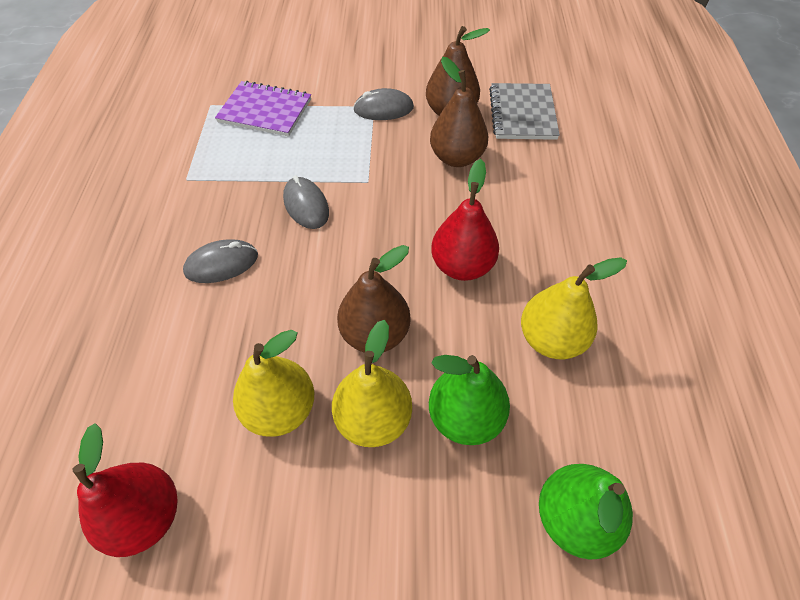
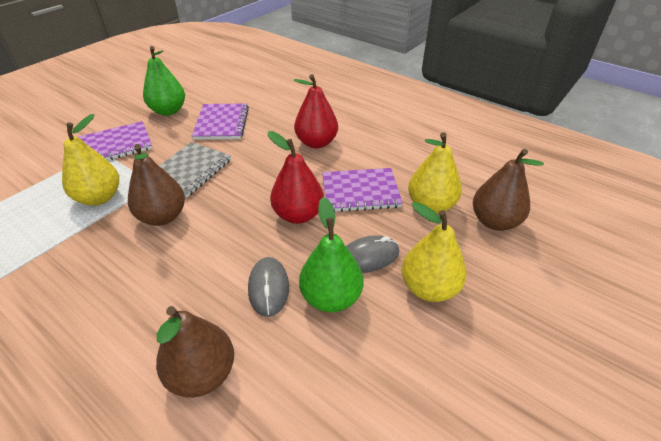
grey mouse: 3 -> 2
purple notebook: 1 -> 3

